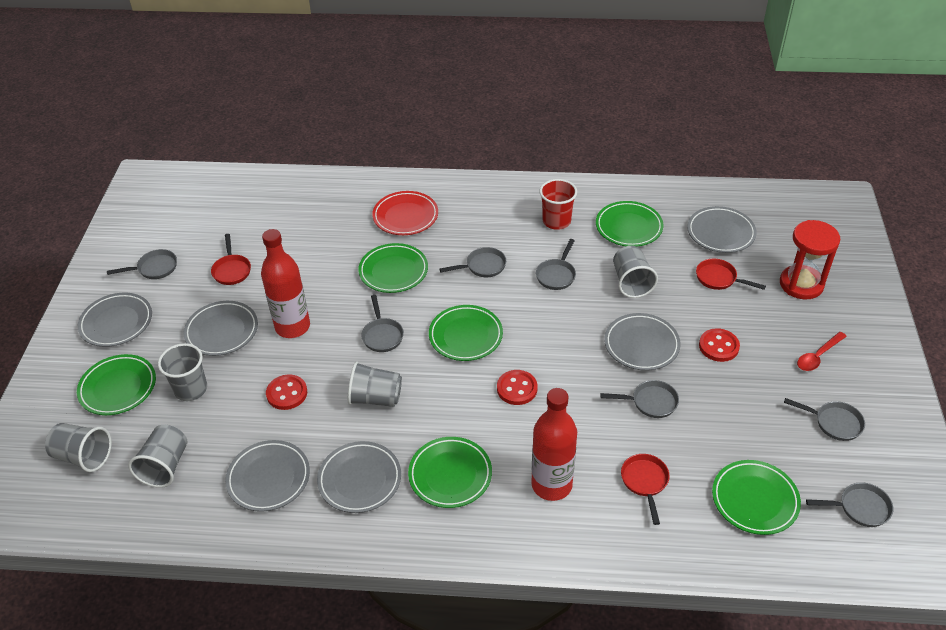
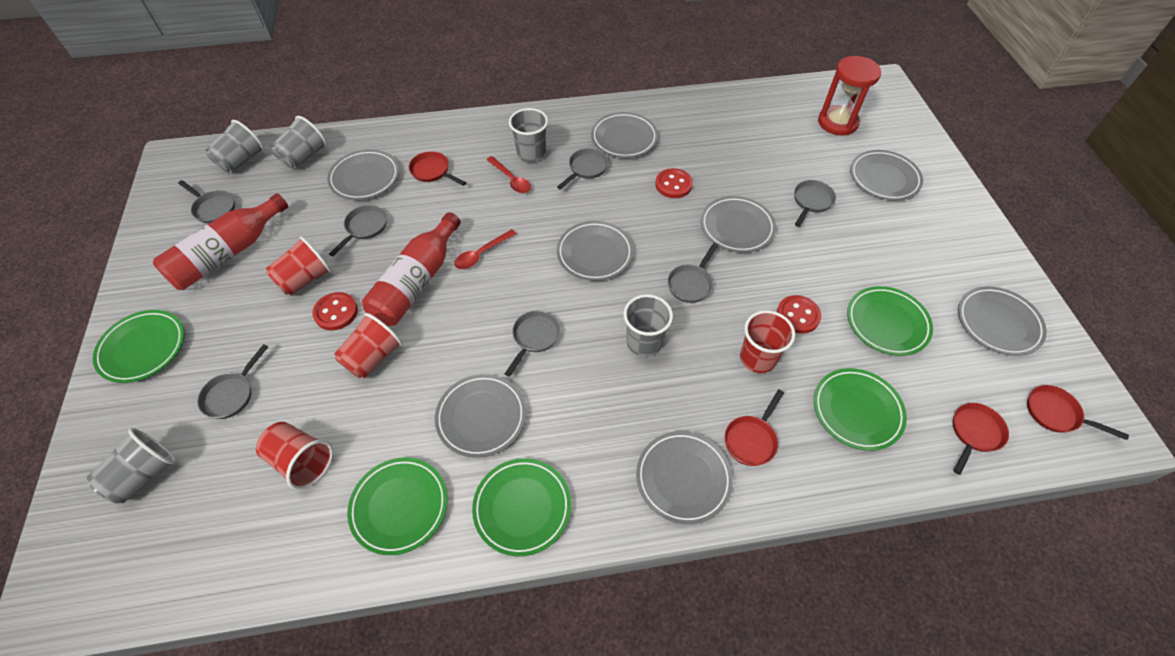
green plate: 6 -> 5
grey plate: 6 -> 8
red cup: 1 -> 4
red pan: 3 -> 4
red plate: 1 -> 0
red spoon: 1 -> 2

